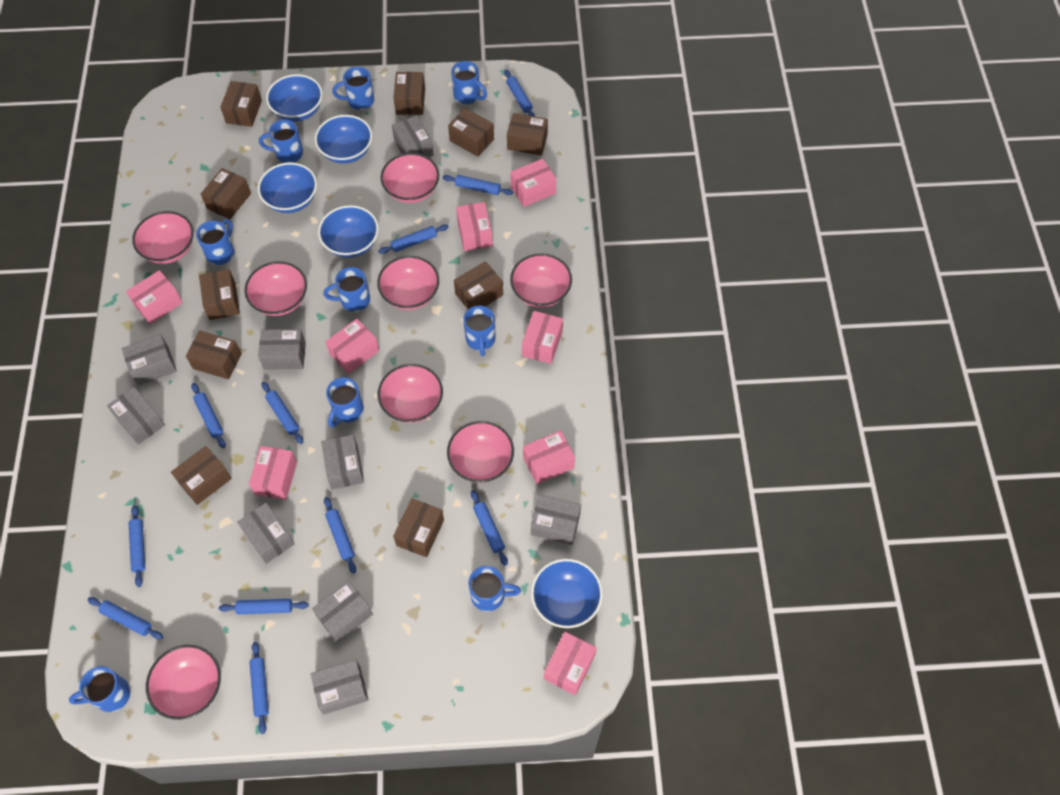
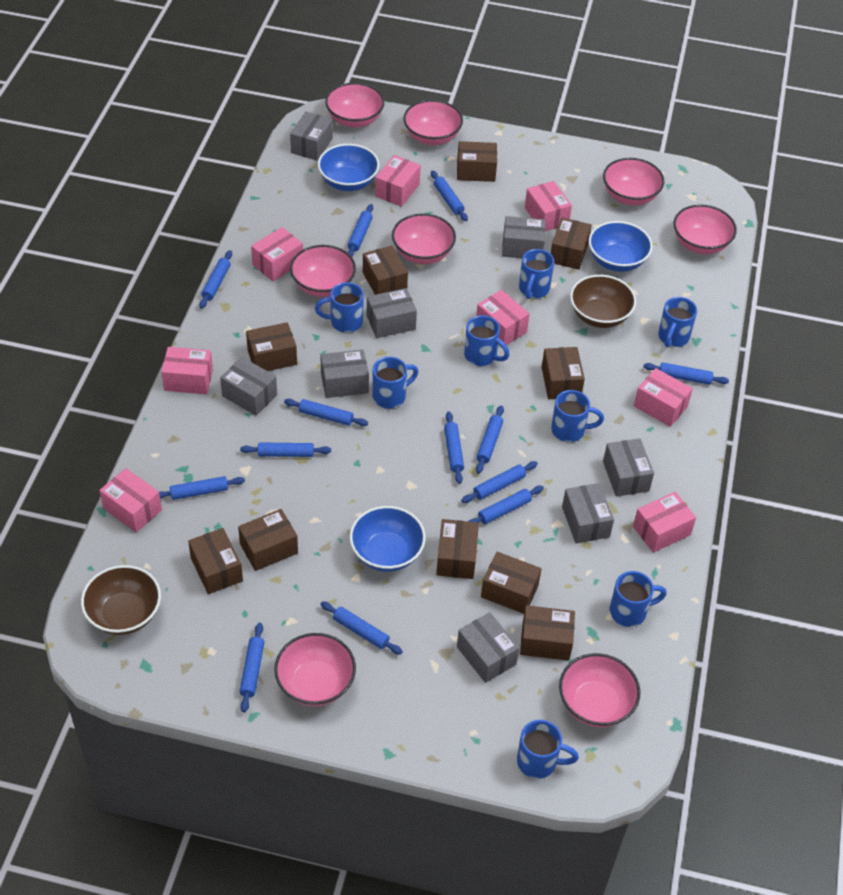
blue bowl: 5 -> 3
blue mug: 9 -> 8
blue rolling pin: 11 -> 13
brown bowl: 0 -> 2
grey box: 9 -> 8

